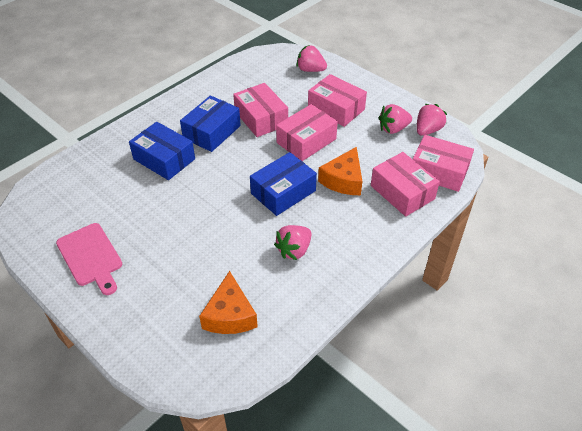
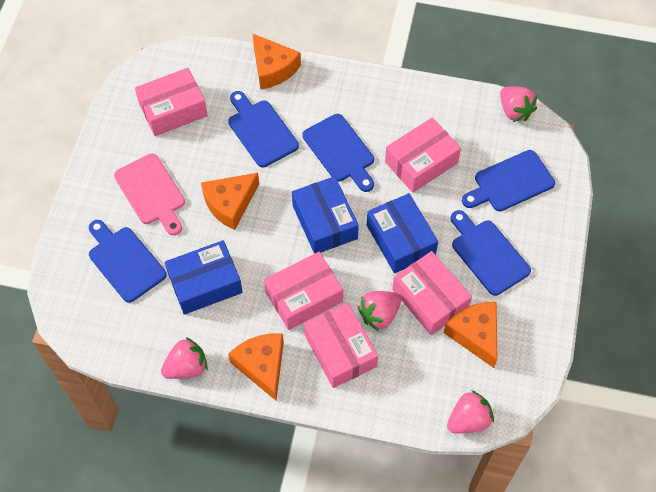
blue cutting board: 0 -> 5
orange cheese: 2 -> 4

